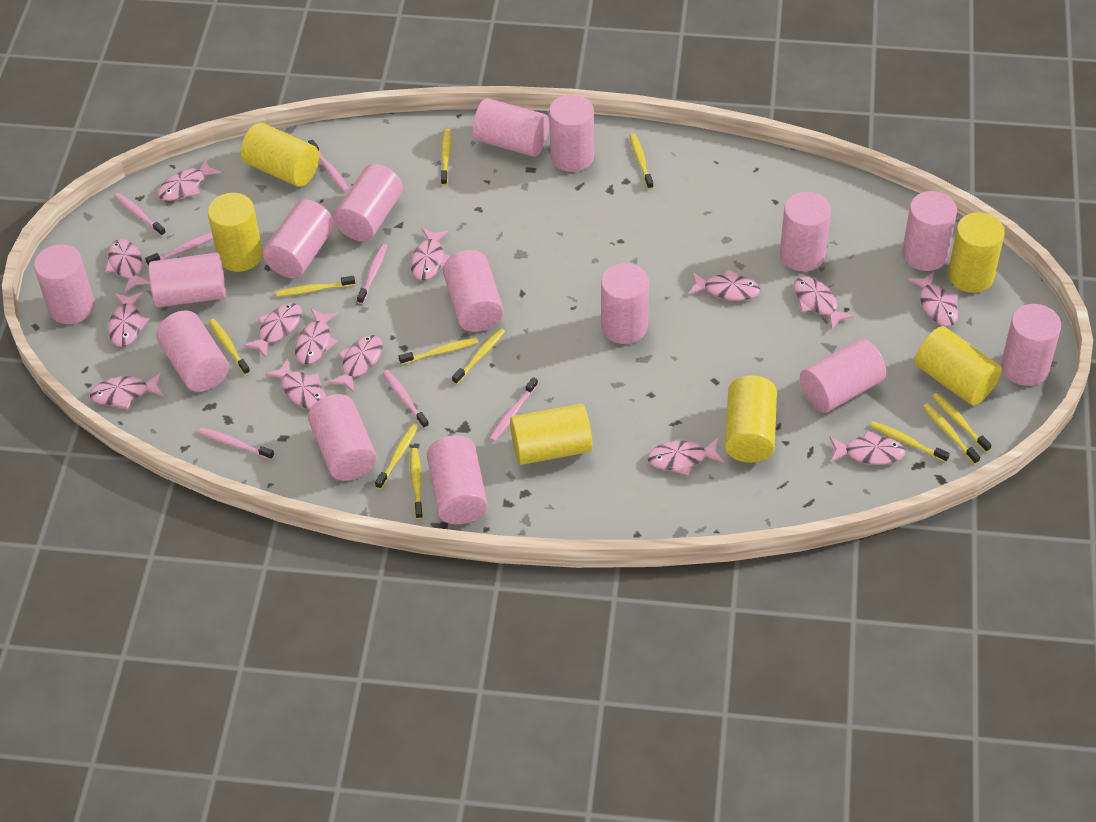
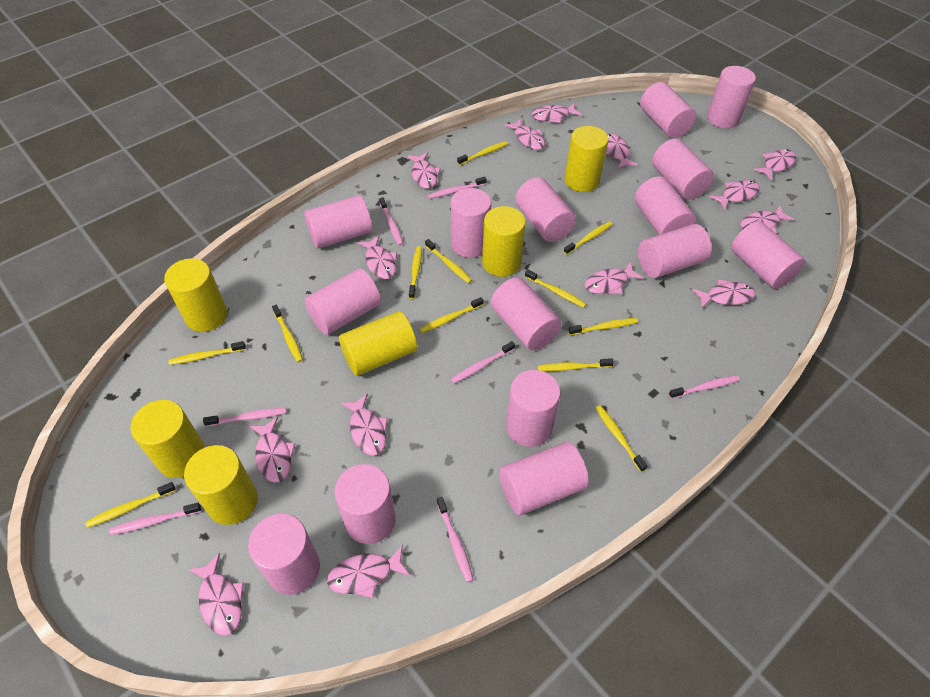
yellow toothbrush: 11 -> 12

